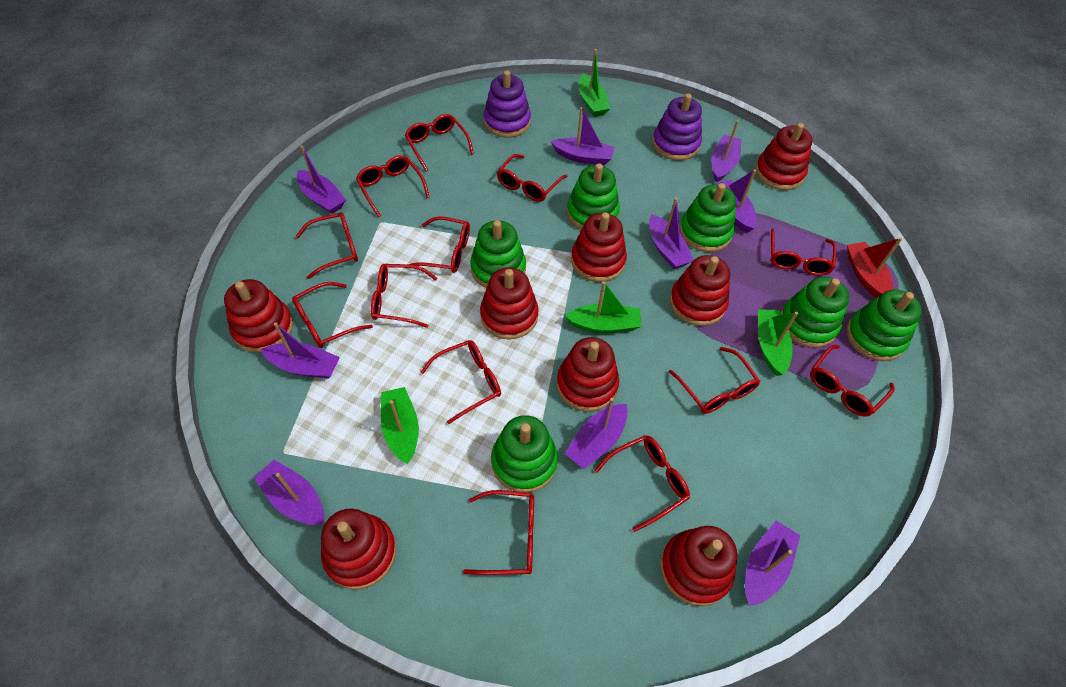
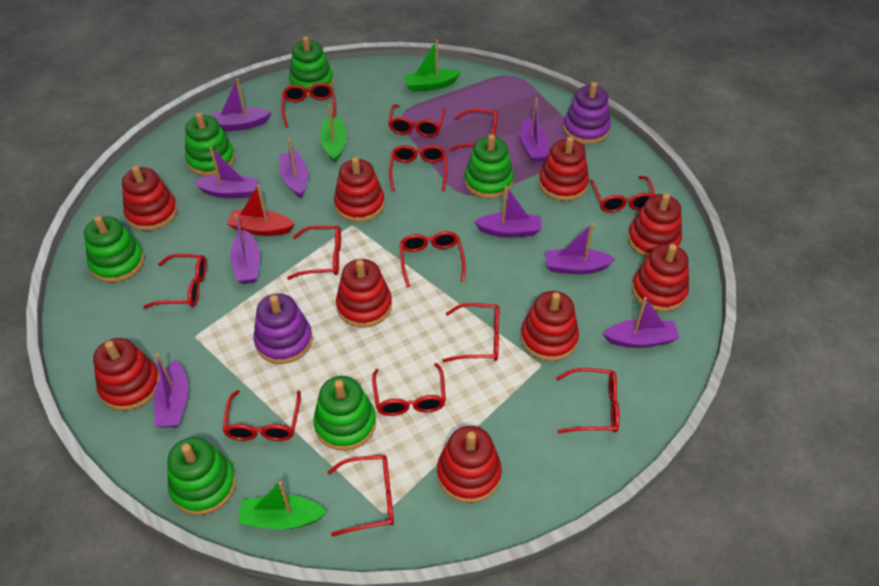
green boat: 4 -> 3
red stacking toy: 8 -> 9

